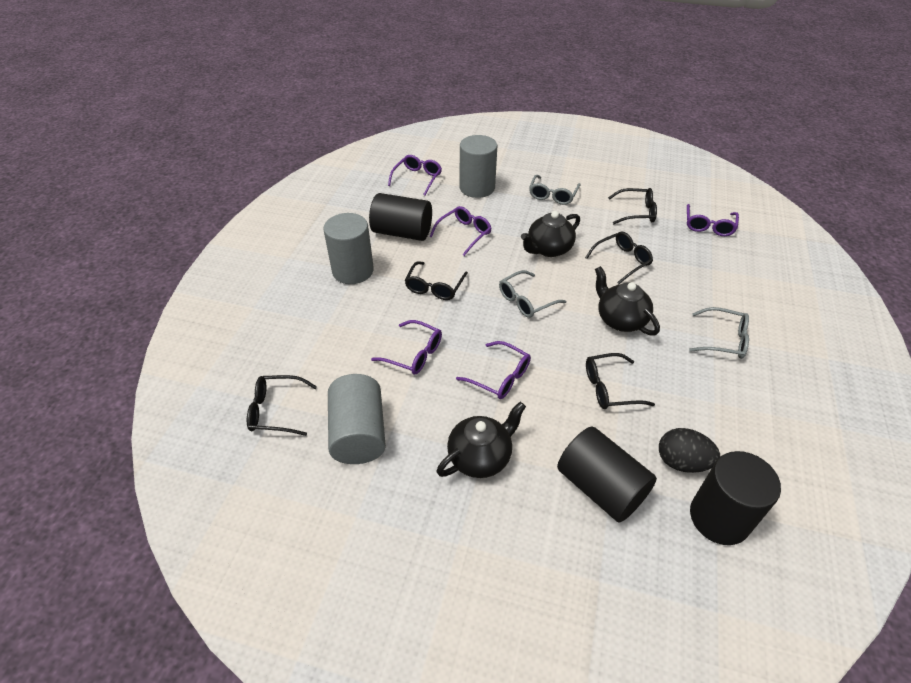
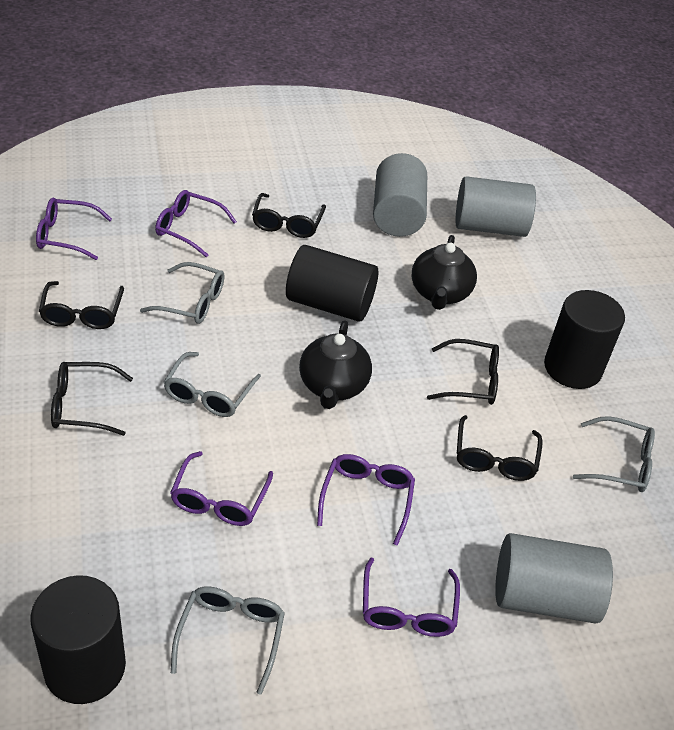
black egg: 1 -> 0
black teapot: 3 -> 2
grey glasses: 3 -> 4

